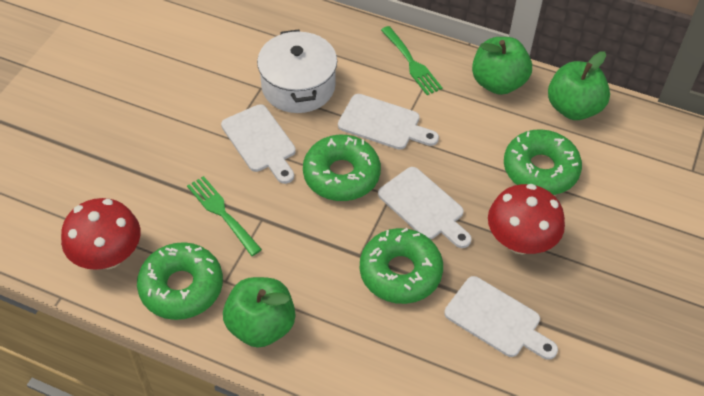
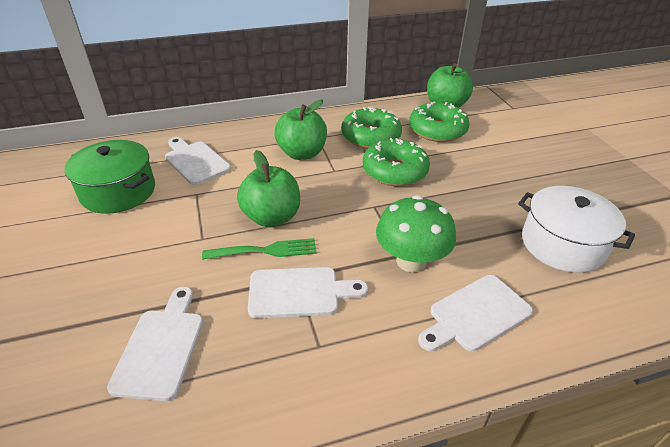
green donut: 4 -> 3
green fork: 2 -> 1
green mushroom: 0 -> 1
green pot: 0 -> 1
red mushroom: 2 -> 0

